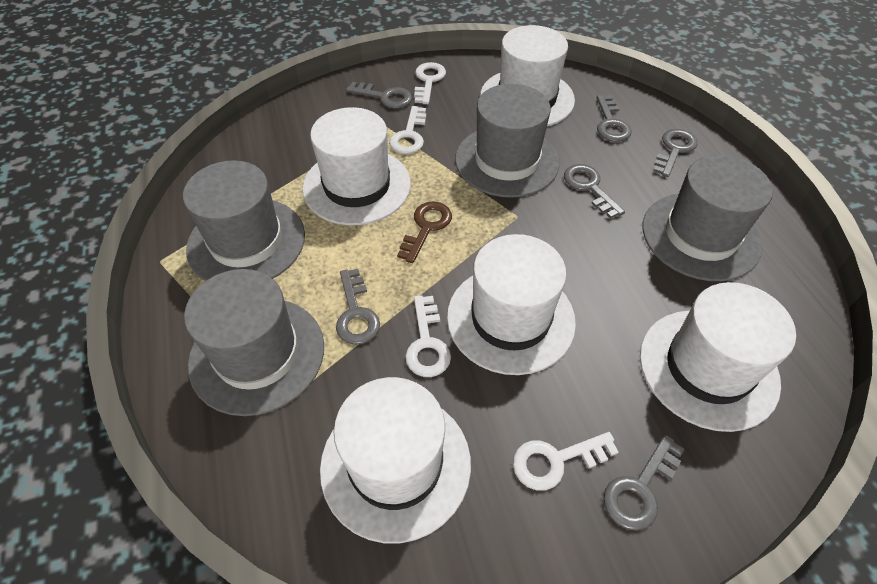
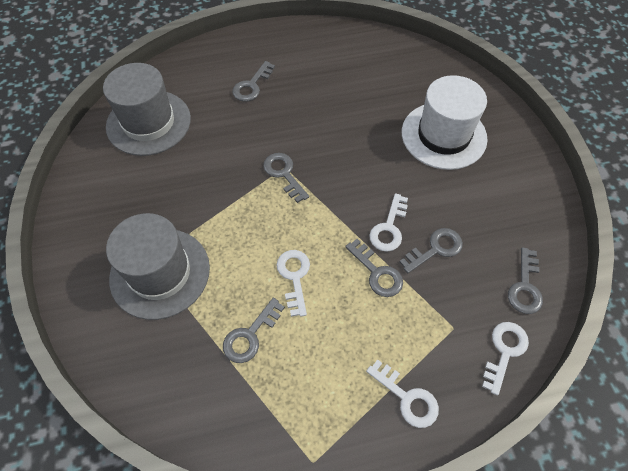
brown key: 1 -> 0
grey hat: 4 -> 2
white hat: 5 -> 1

